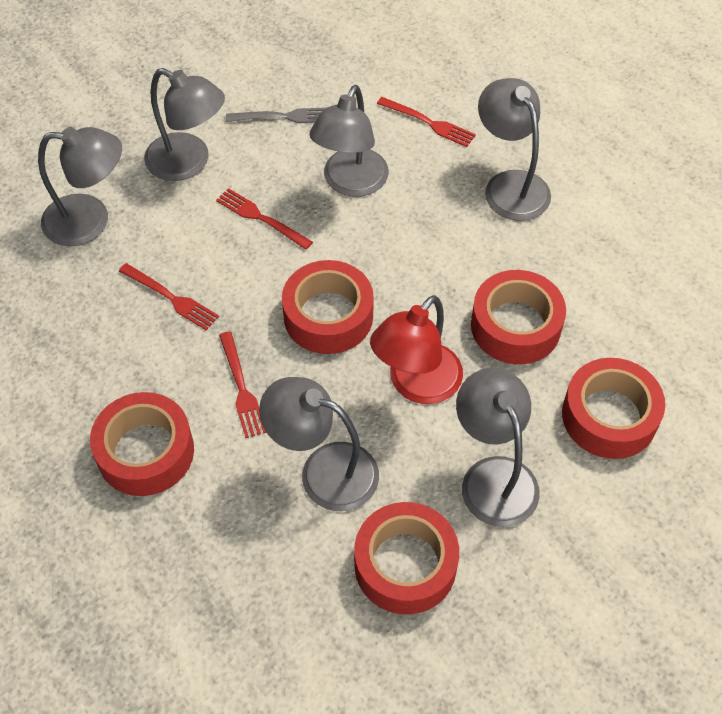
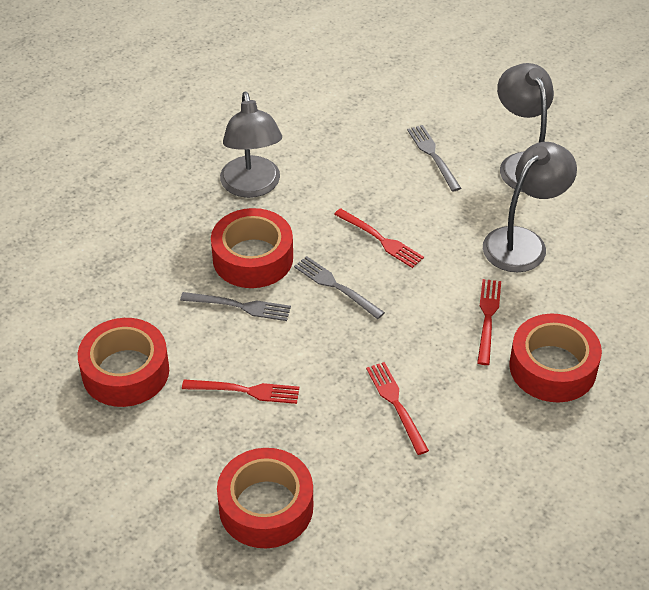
grey fork: 1 -> 3
grey lamp: 6 -> 3
red lamp: 1 -> 0
red tape: 5 -> 4

